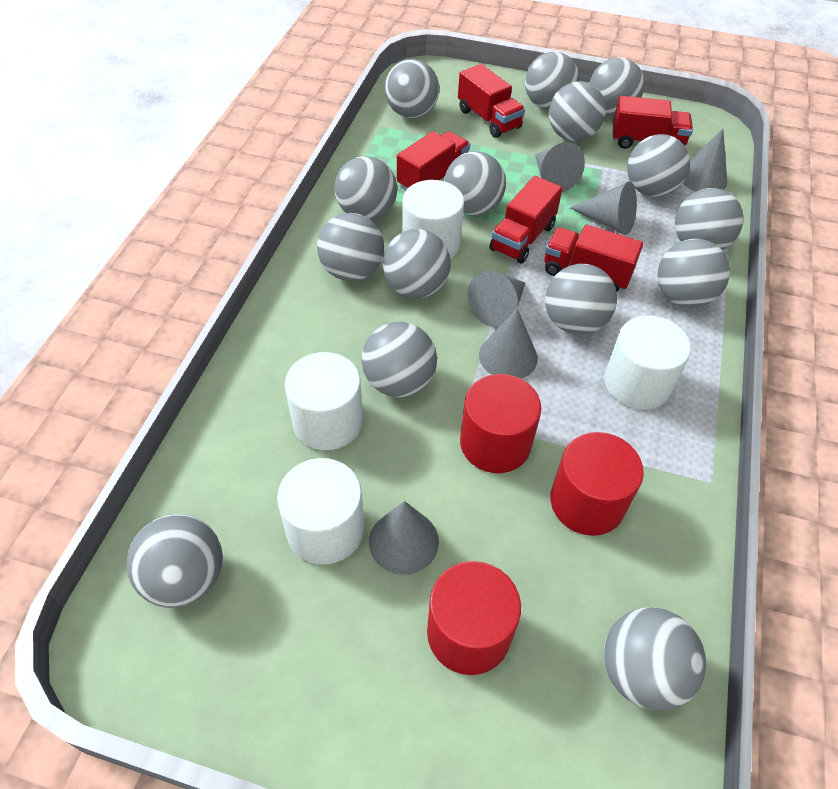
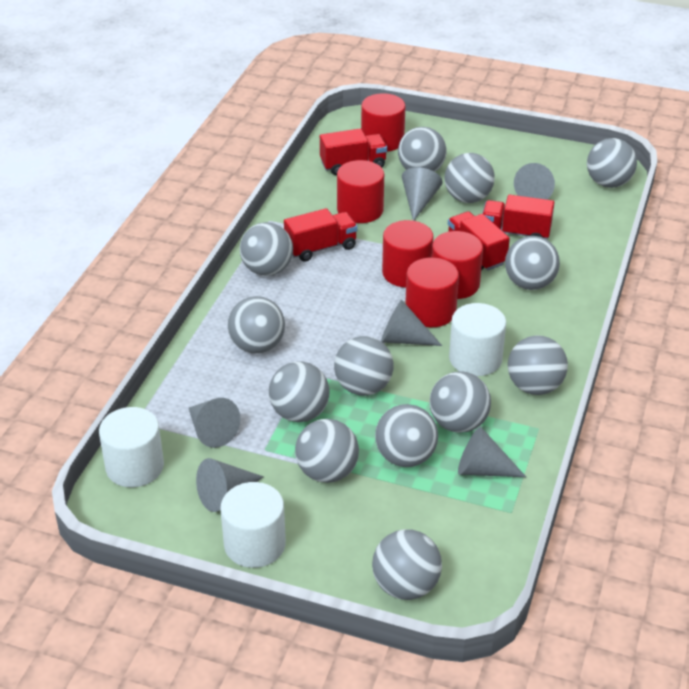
grey ball: 15 -> 13
red cylinder: 3 -> 5
red truck: 5 -> 4
white cylinder: 4 -> 3

